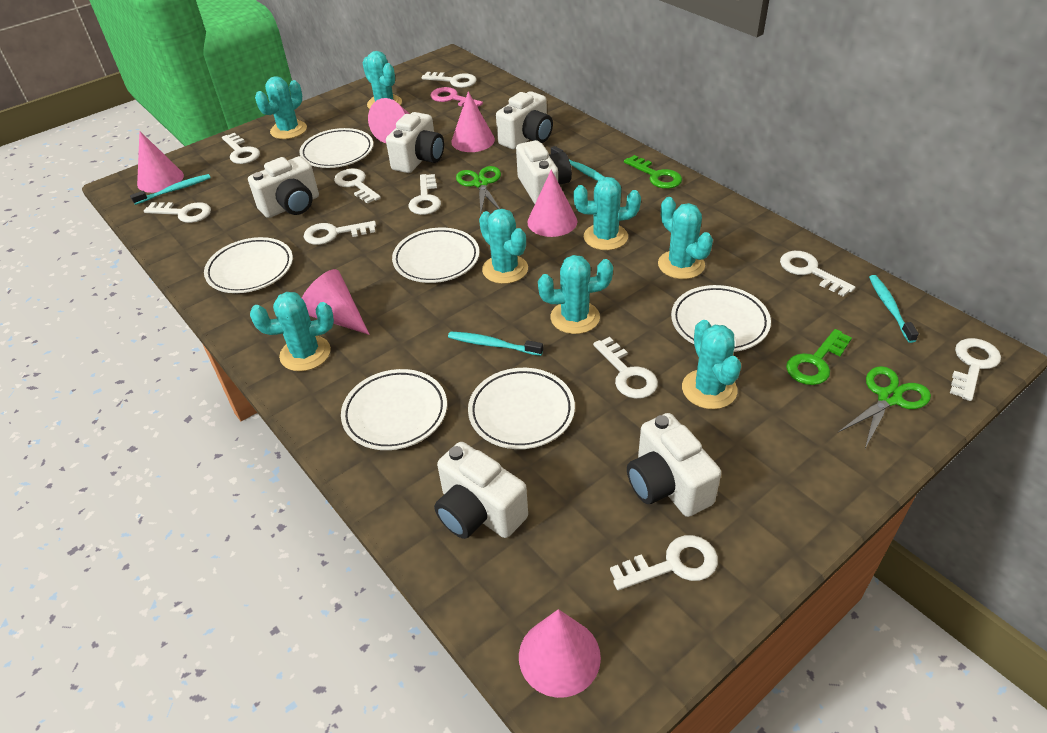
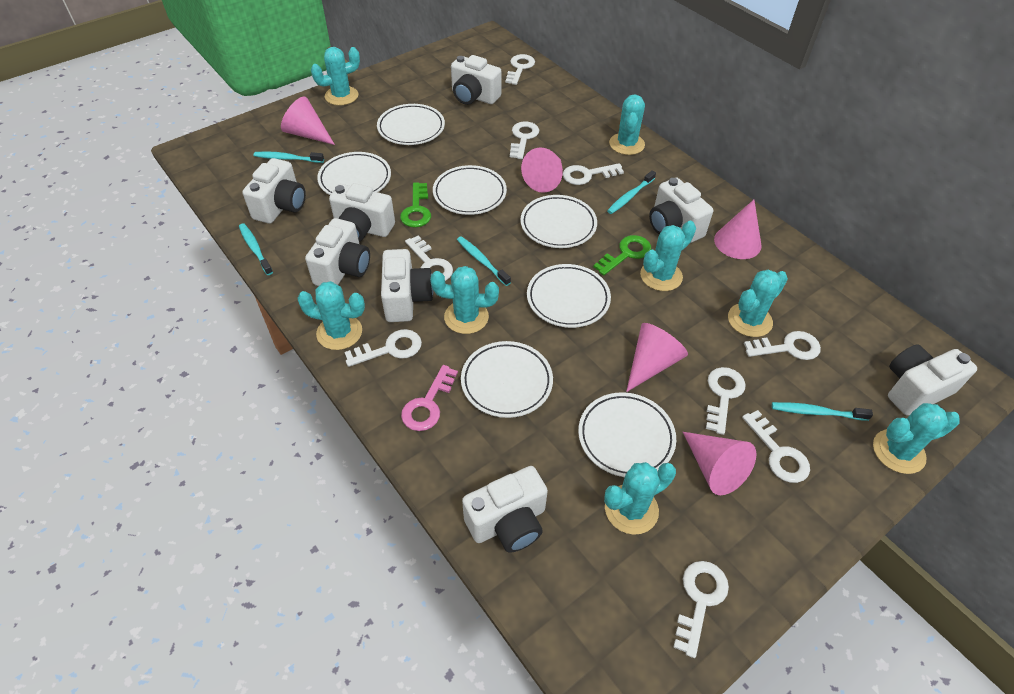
green scissors: 2 -> 0
pink cone: 6 -> 5
turquoise toothbrush: 4 -> 5
white camera: 6 -> 8
white key: 10 -> 9
white plate: 6 -> 7

